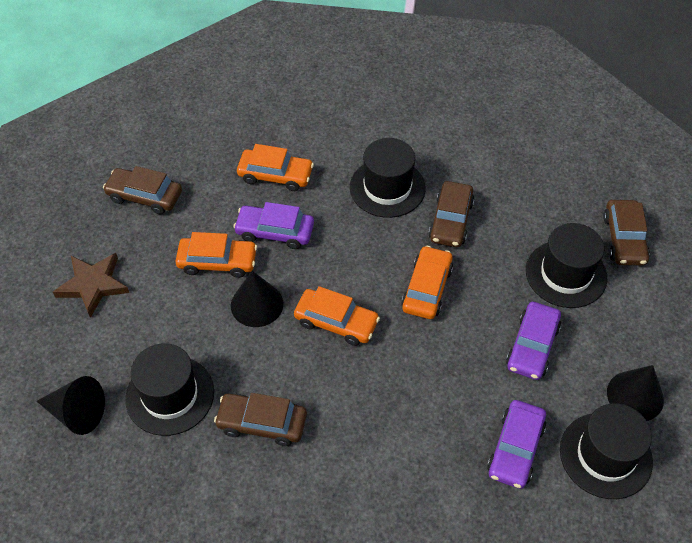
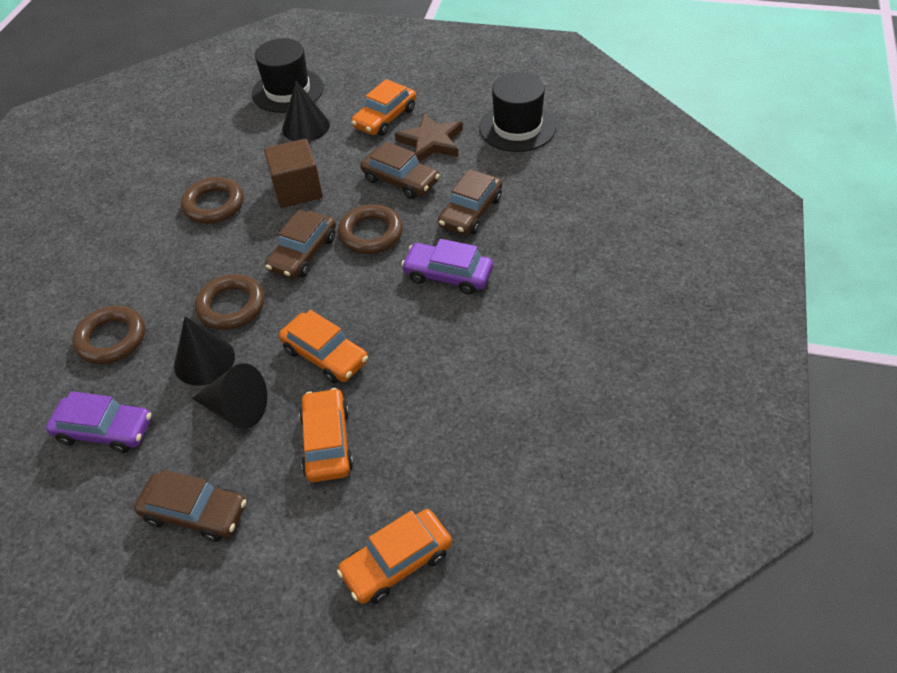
black hat: 4 -> 2
brown cube: 0 -> 1
brown ring: 0 -> 4
purple car: 3 -> 2

